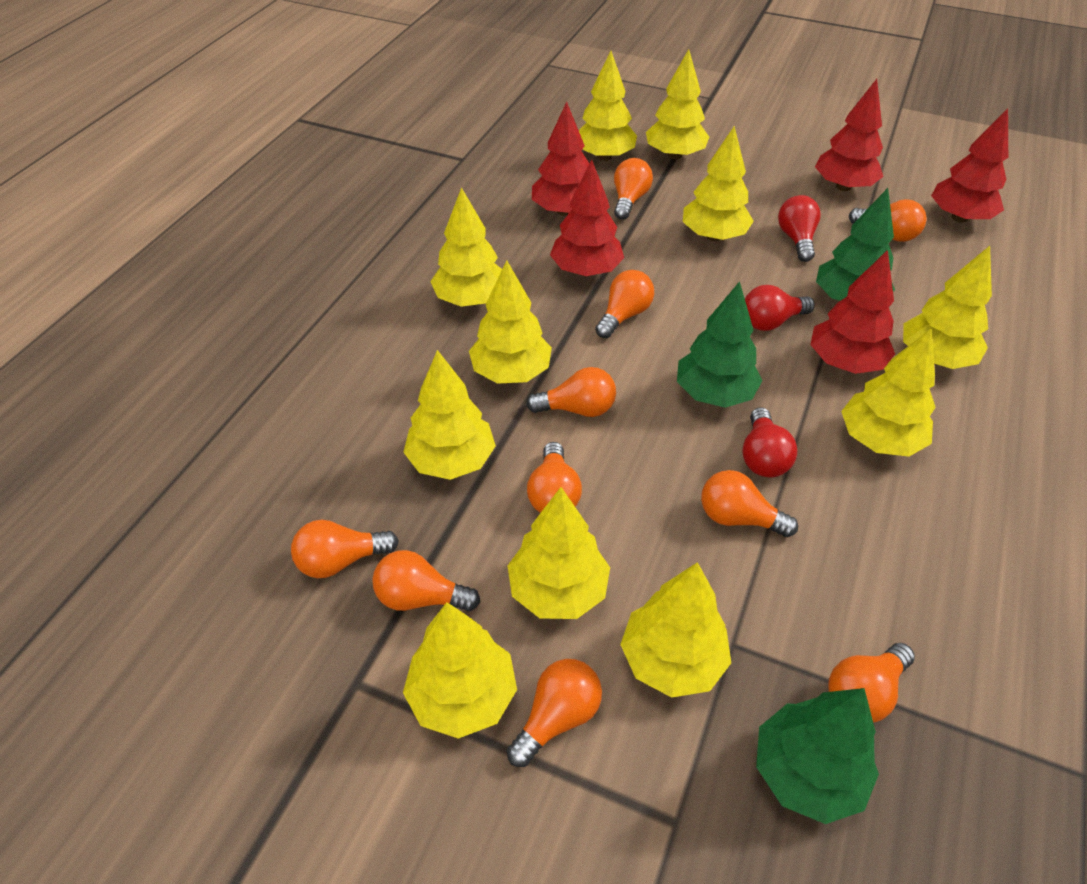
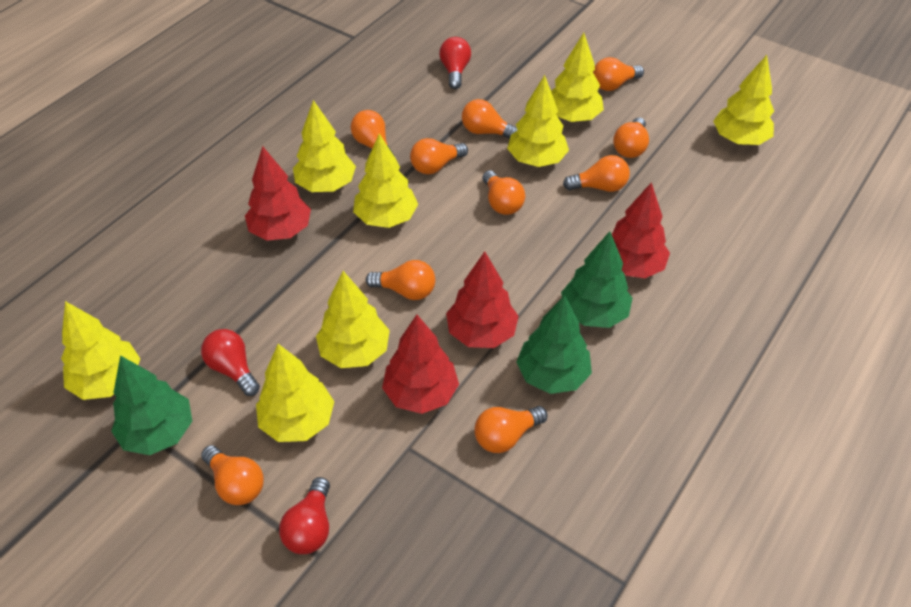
red tree: 5 -> 4
yellow tree: 11 -> 8

